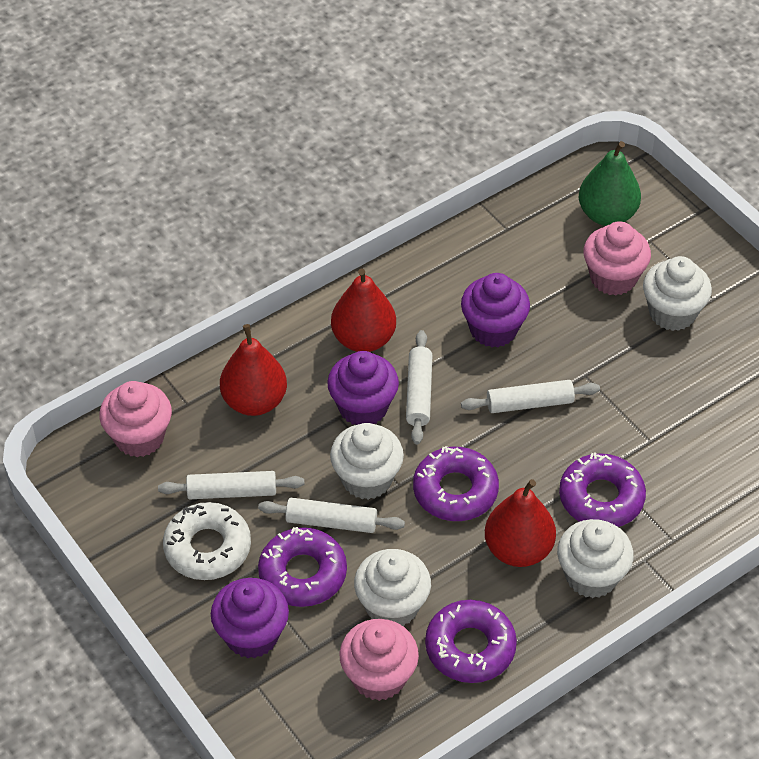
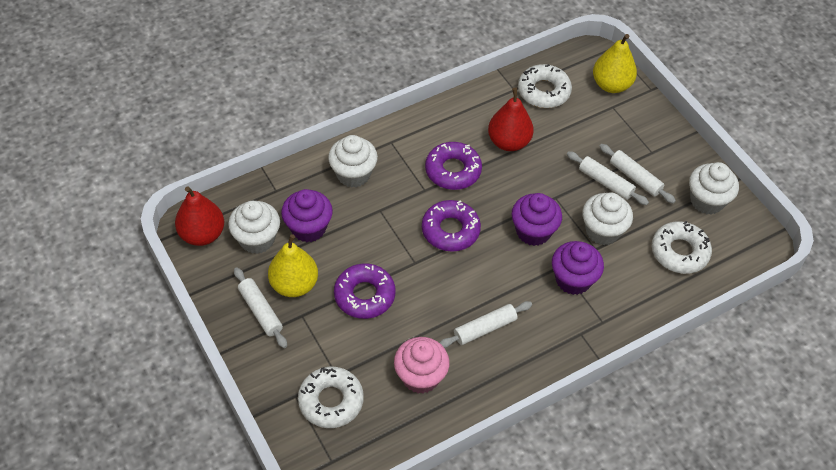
green pear: 1 -> 0
pink cupcake: 3 -> 1
purple donut: 4 -> 3
red pear: 3 -> 2
white donut: 1 -> 3
yellow pear: 0 -> 2

